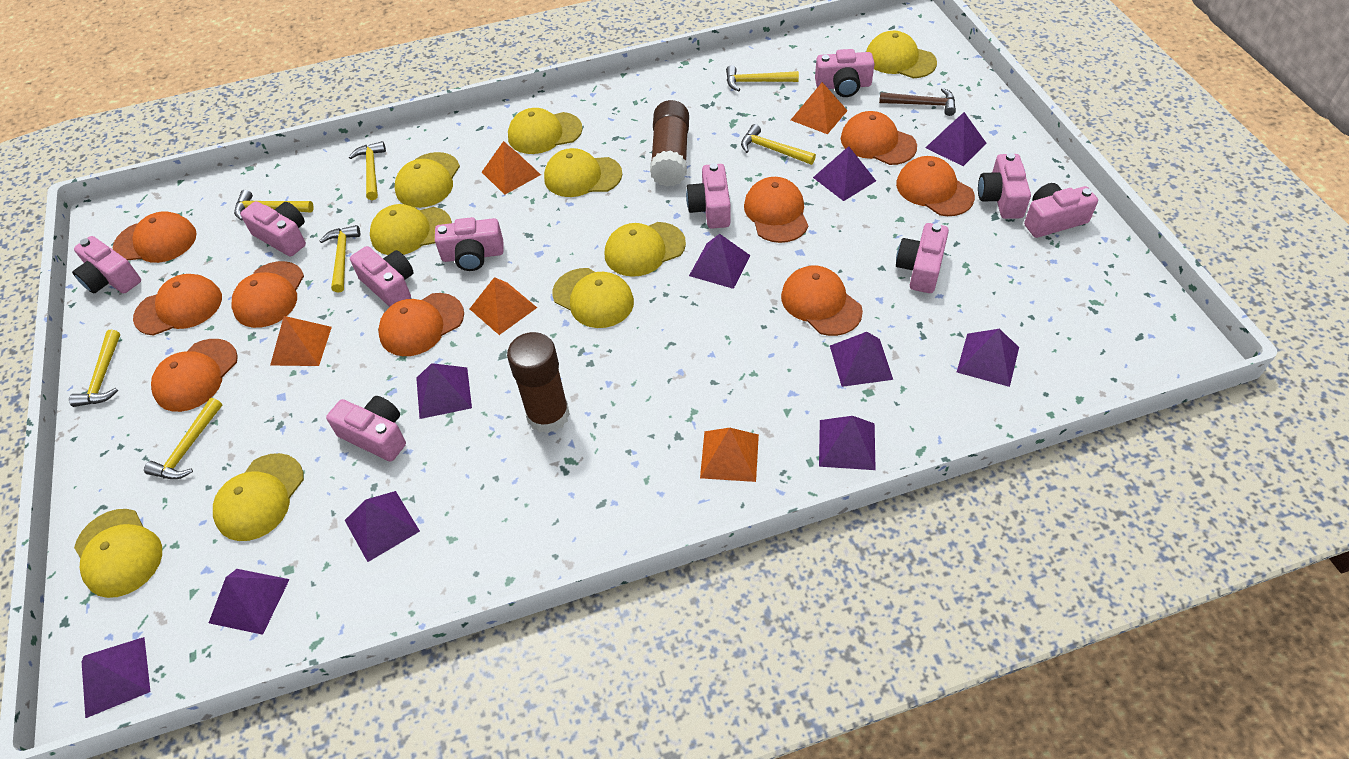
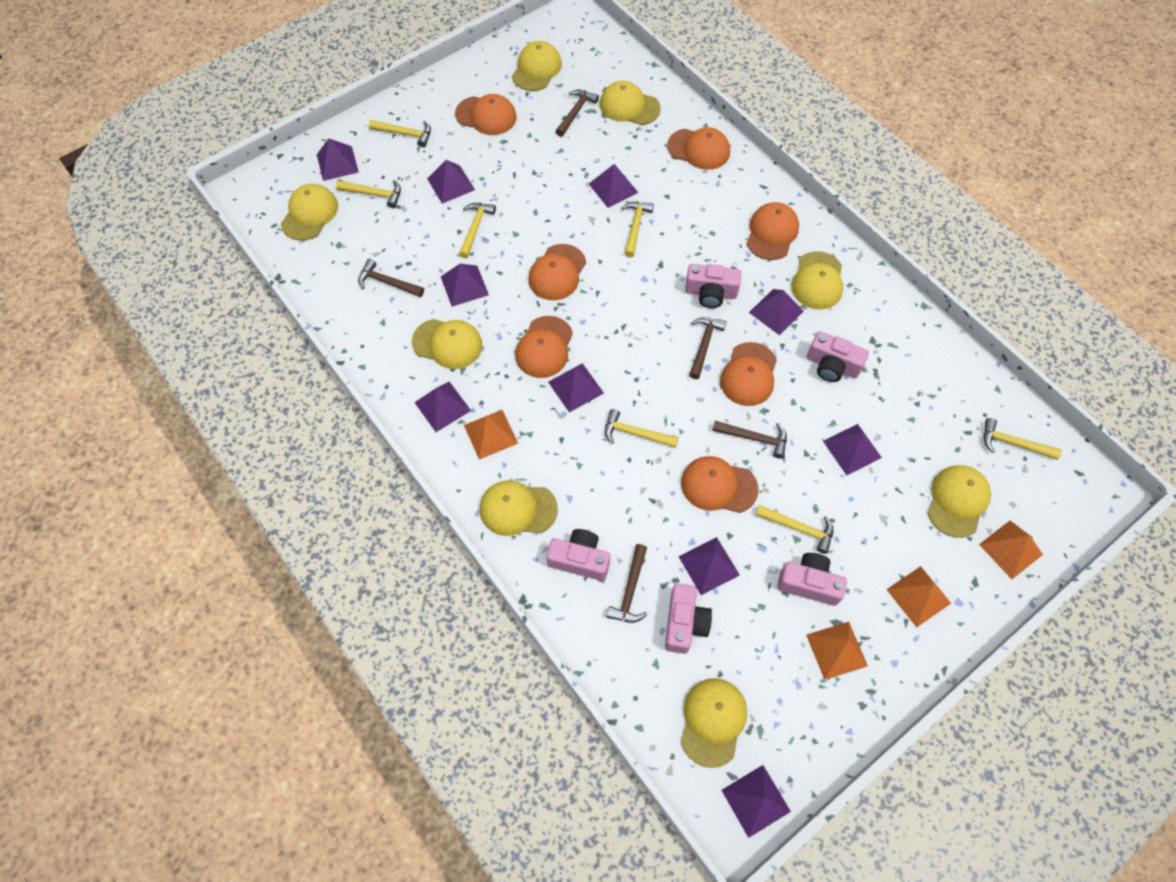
brown glue stick: 2 -> 0
brown hammer: 1 -> 5
orange cap: 9 -> 7
orange pyramid: 5 -> 4
pink camera: 10 -> 5
yellow cap: 9 -> 8

